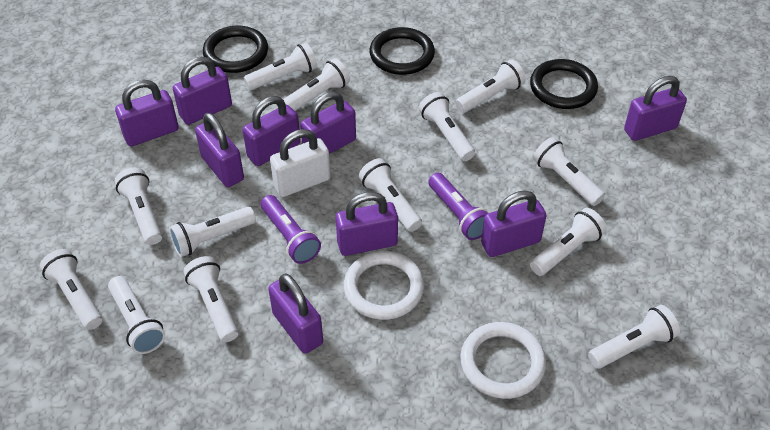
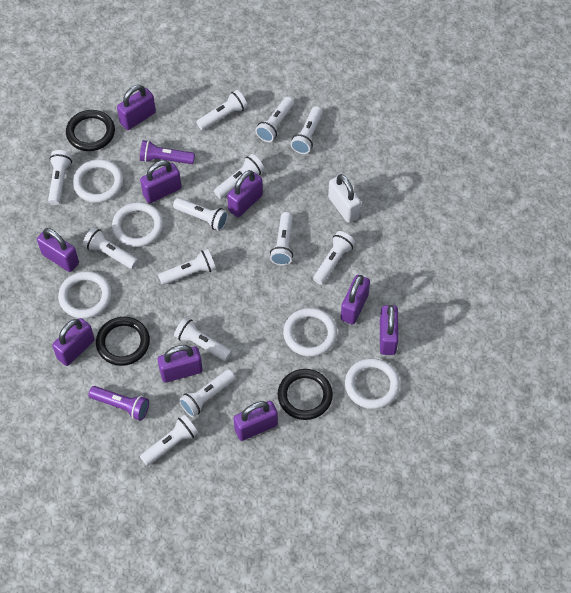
white ring: 2 -> 5

